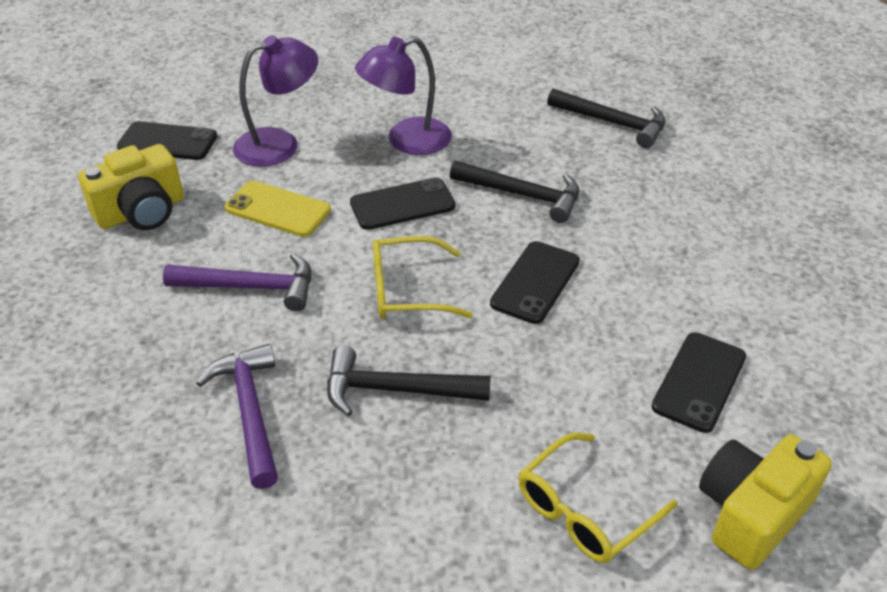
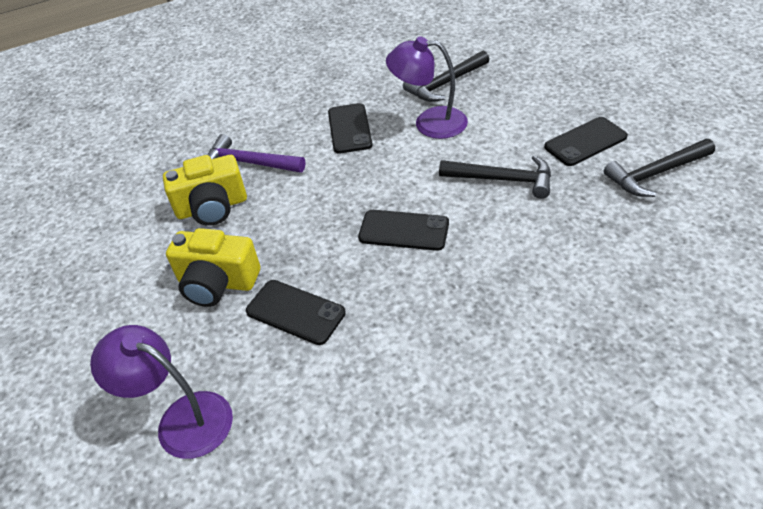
purple hammer: 2 -> 1
yellow glasses: 2 -> 0
yellow phone: 1 -> 0

